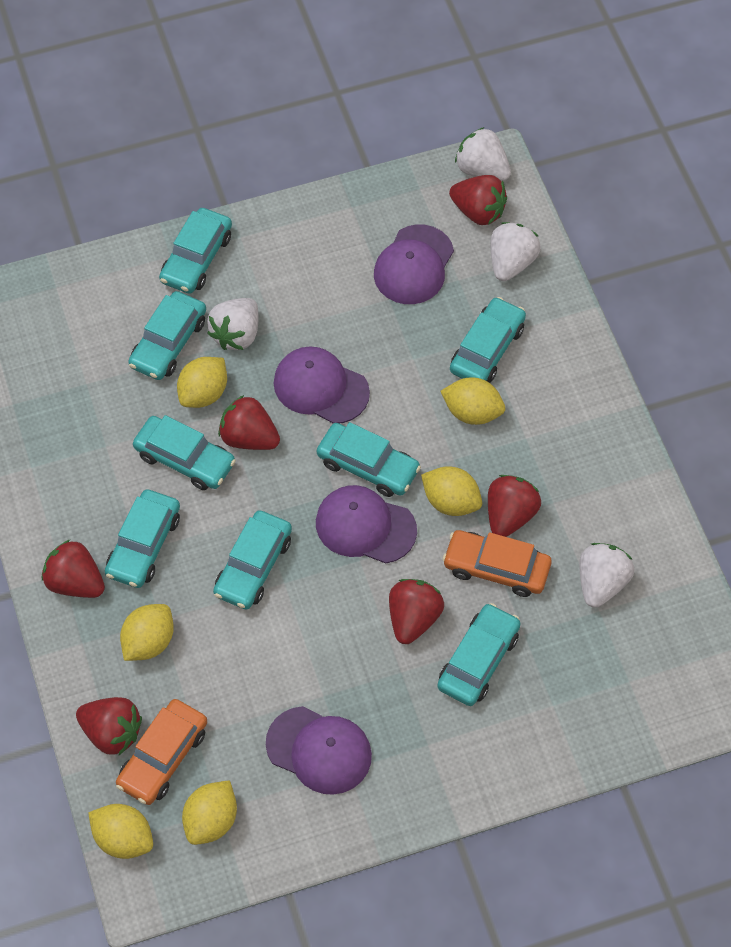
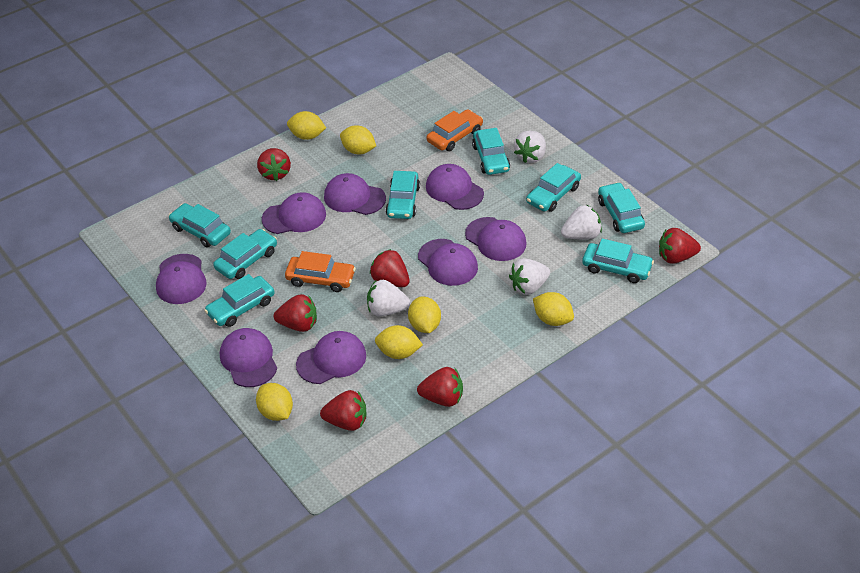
purple cap: 4 -> 8

